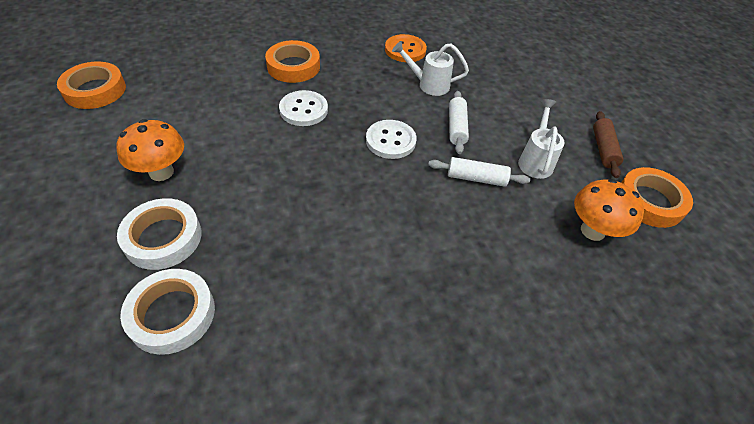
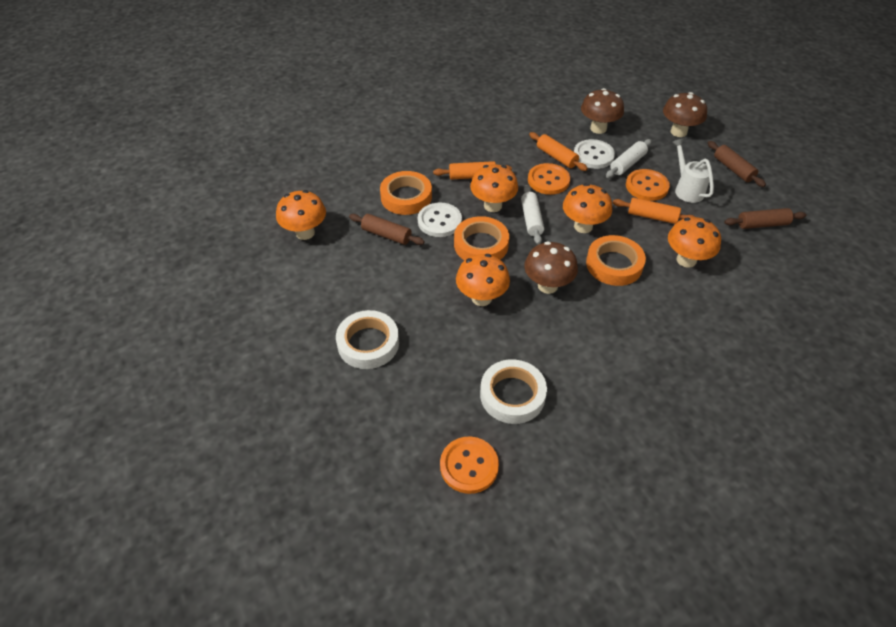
brown mushroom: 0 -> 3
brown rolling pin: 1 -> 3
orange button: 1 -> 3
orange mushroom: 2 -> 5
orange rolling pin: 0 -> 3
white watering can: 2 -> 1

